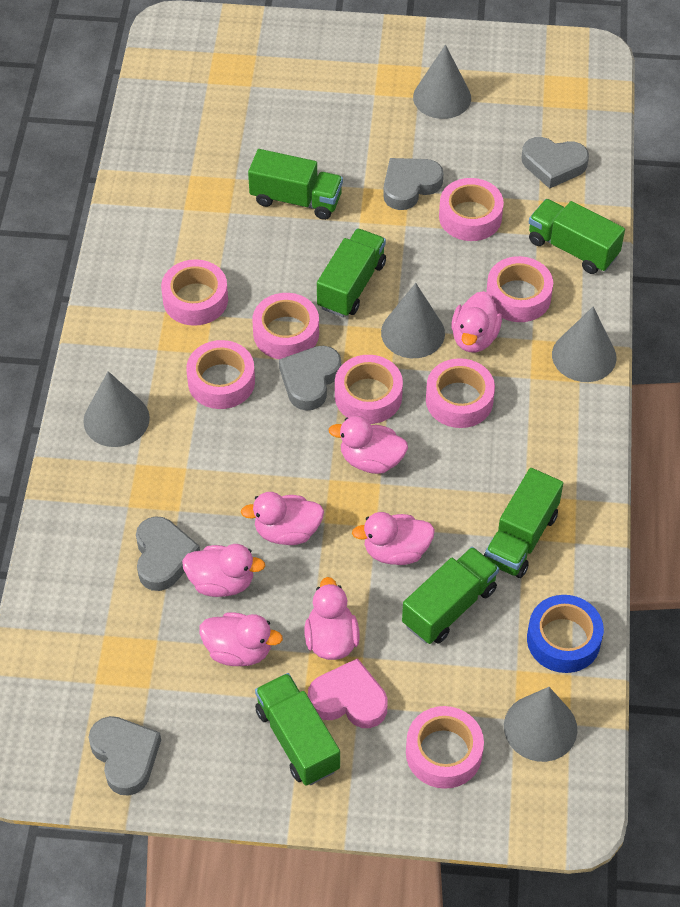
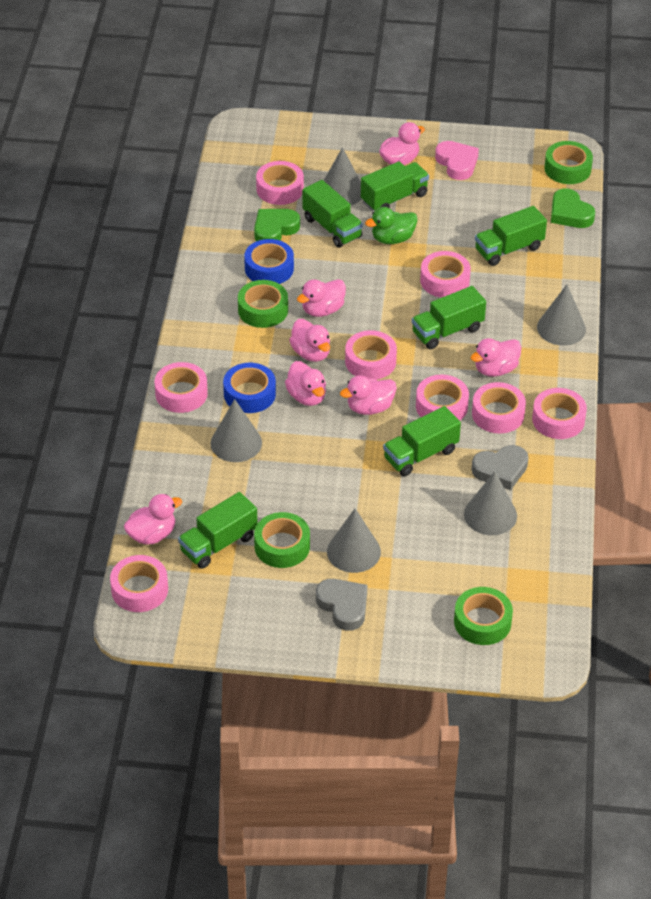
blue tape: 1 -> 2
green duck: 0 -> 1
green heart: 0 -> 2
green tape: 0 -> 4
grey heart: 5 -> 2

